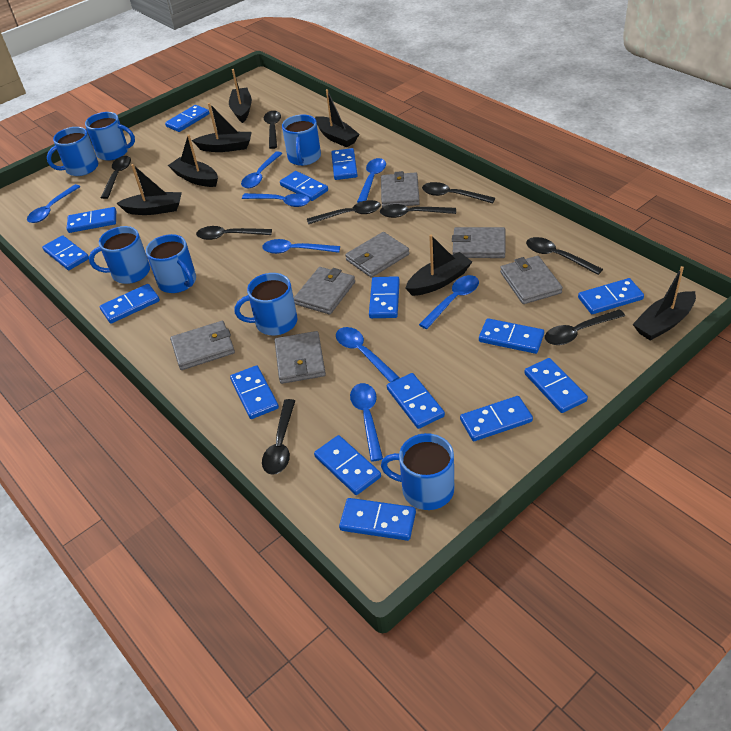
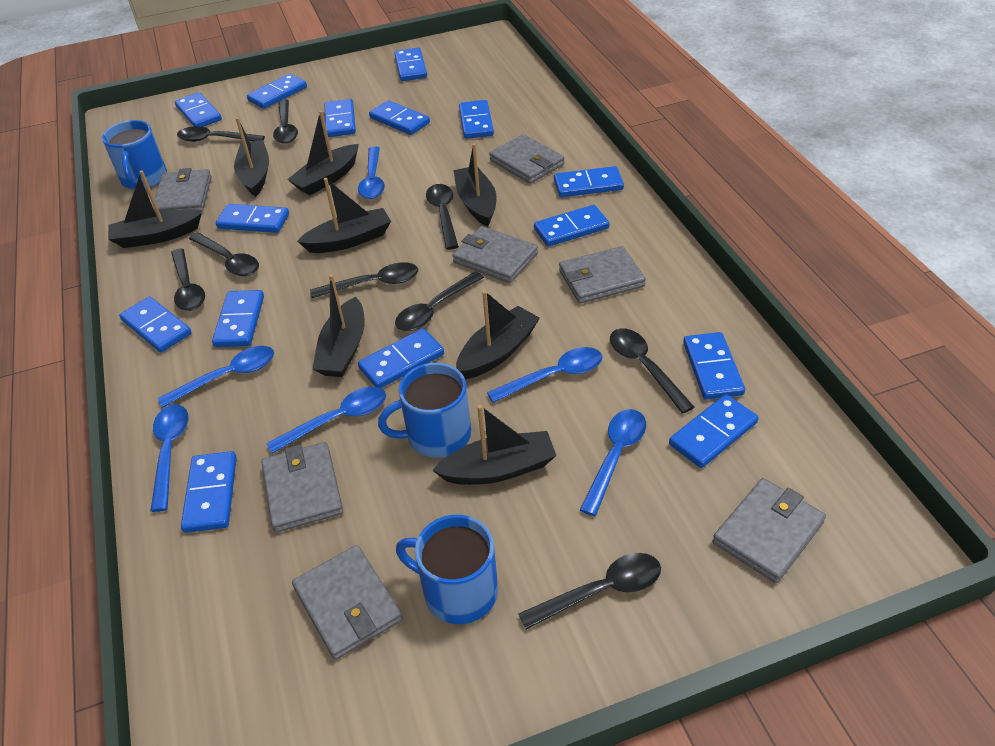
black boat: 7 -> 8
blue mug: 7 -> 3
blue spoon: 8 -> 6

